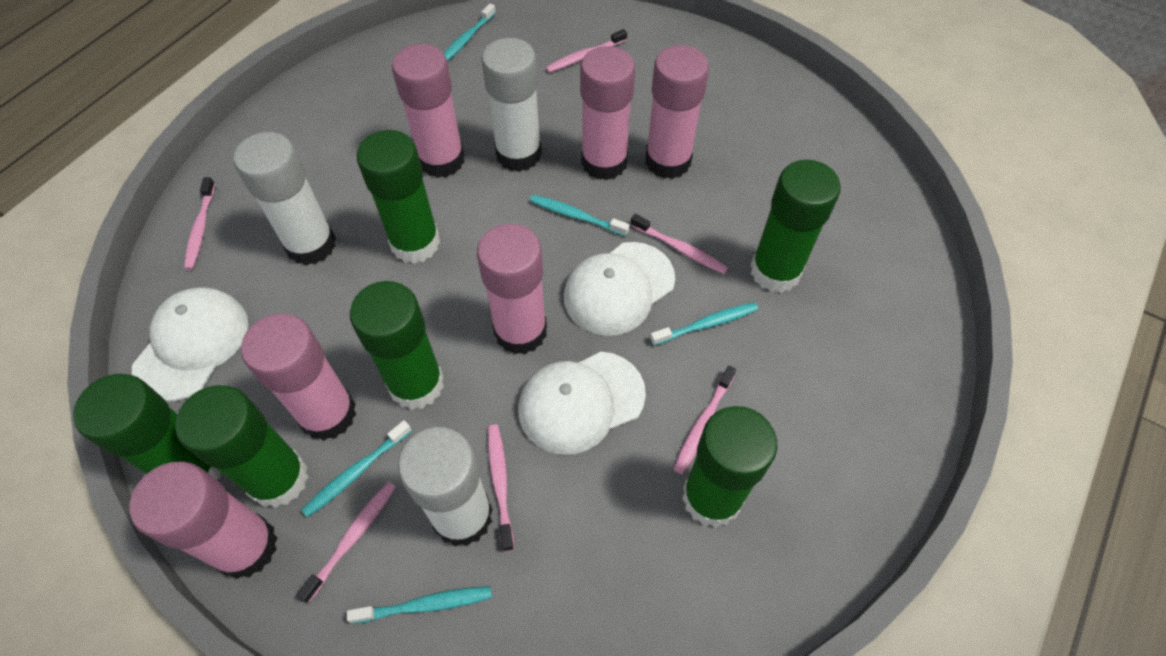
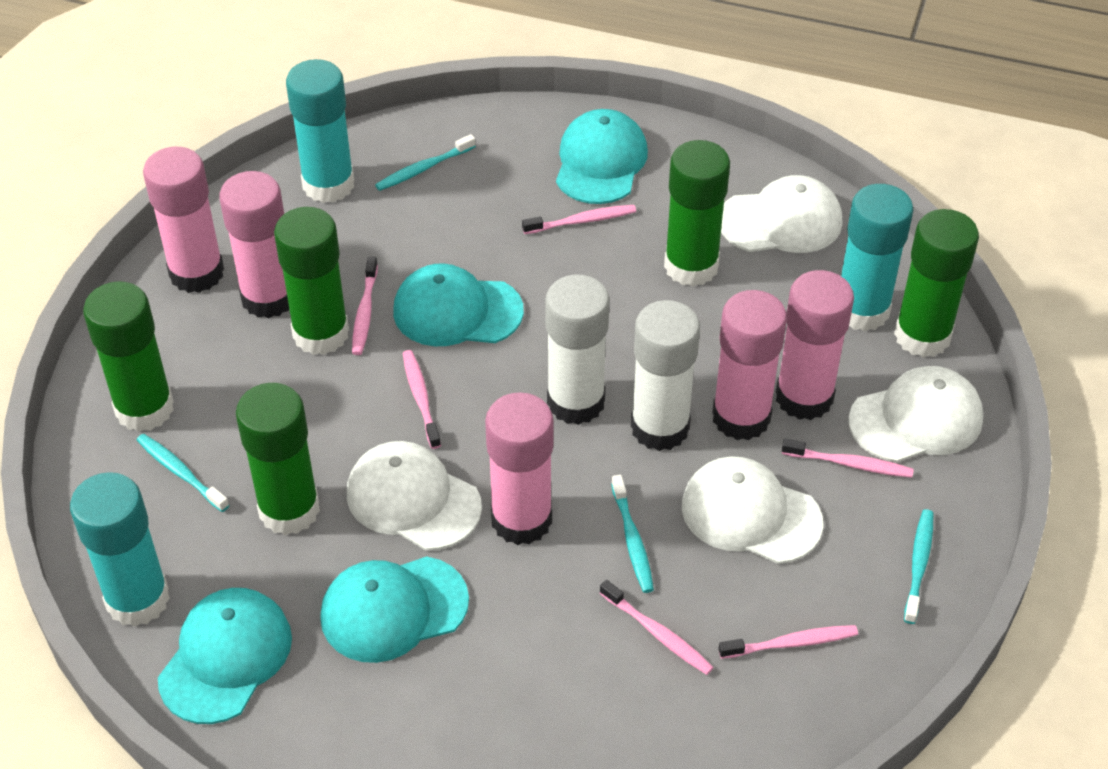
green glue stick: 6 -> 5
pink glue stick: 6 -> 5
turquoise cap: 0 -> 4
turquoise glue stick: 0 -> 3
turquoise toothbrush: 5 -> 4
white cap: 3 -> 4
white glue stick: 3 -> 2

